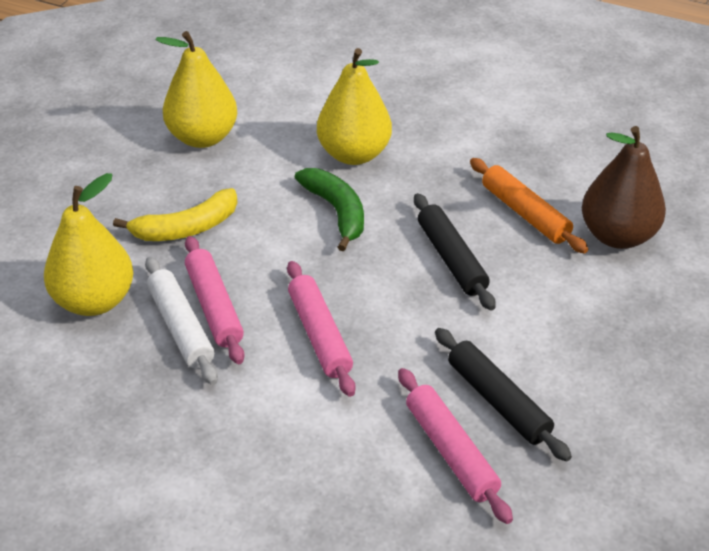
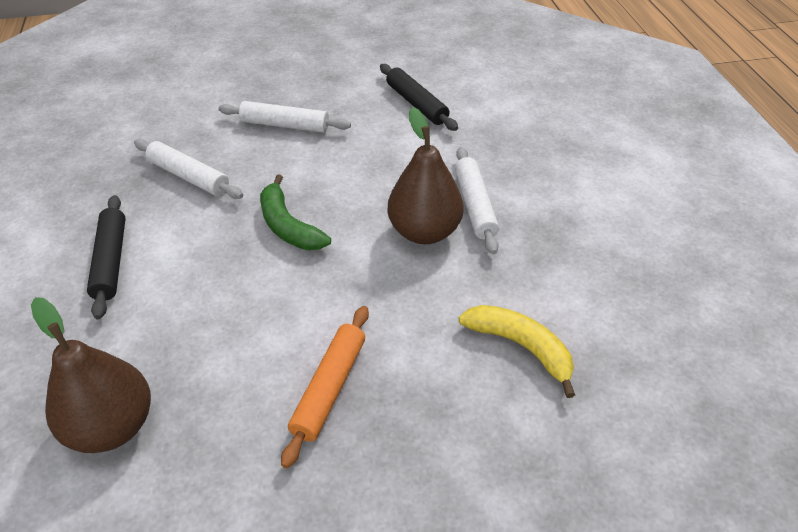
brown pear: 1 -> 2
pink rolling pin: 3 -> 0
white rolling pin: 1 -> 3
yellow pear: 3 -> 0

